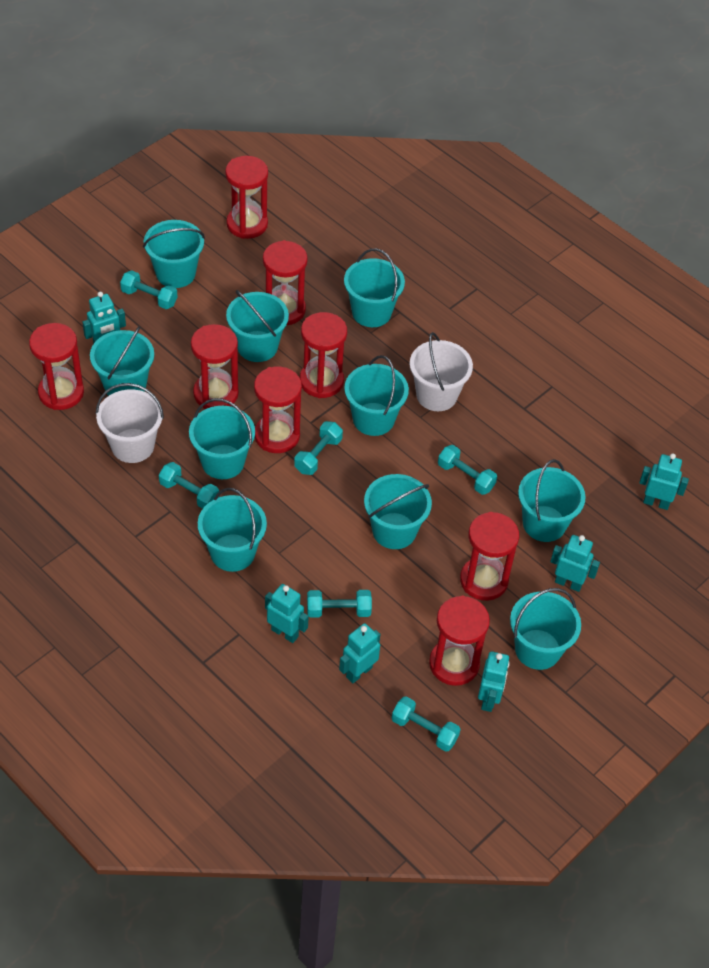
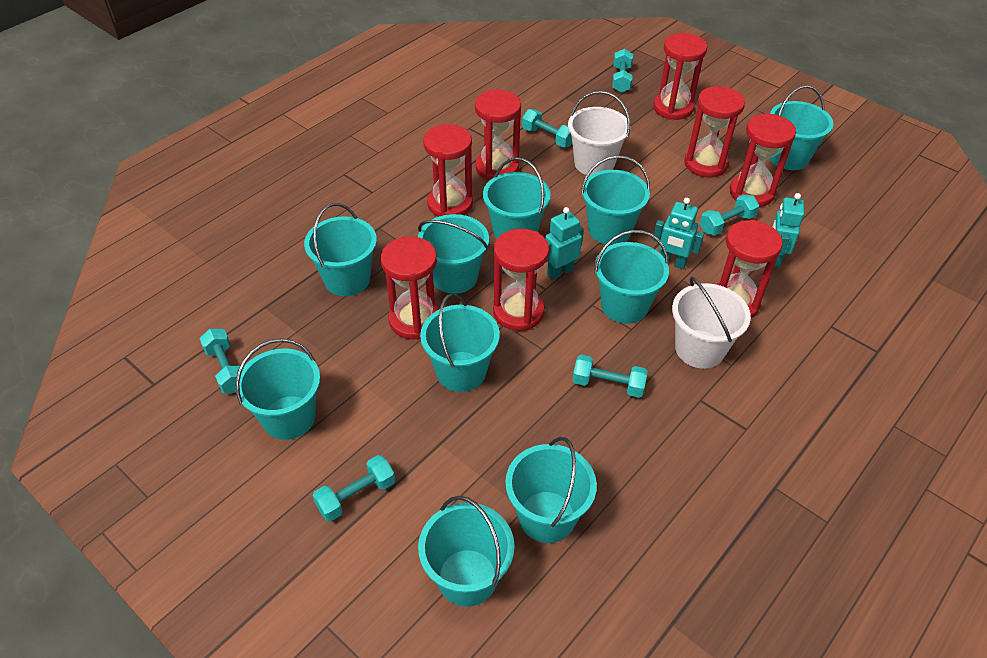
turquoise robot: 6 -> 3

